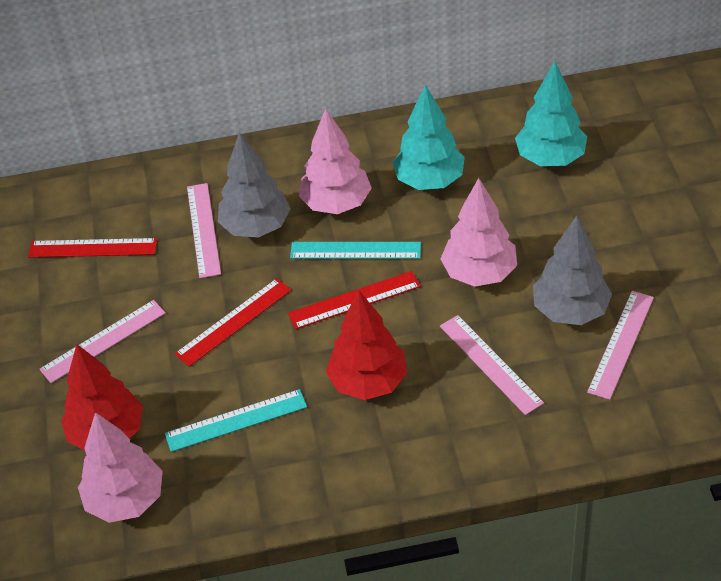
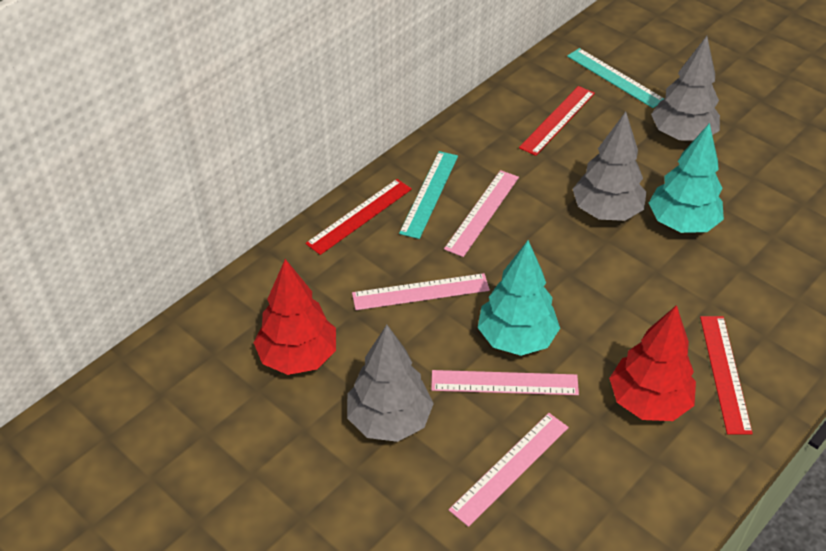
grey tree: 2 -> 3
pink tree: 3 -> 0

